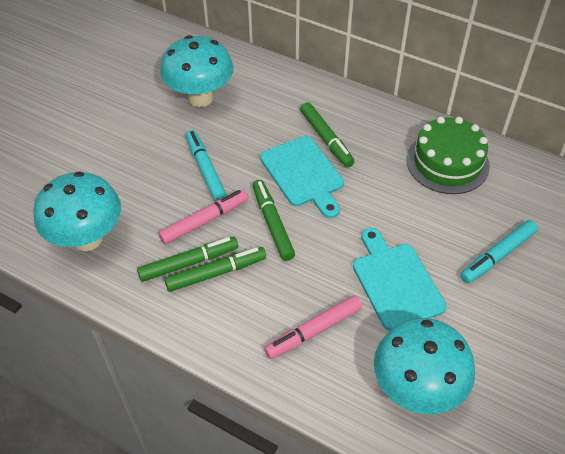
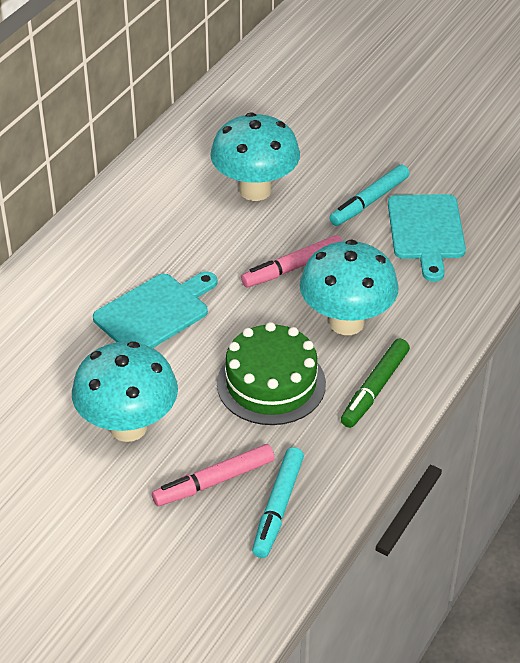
green marker: 4 -> 1

